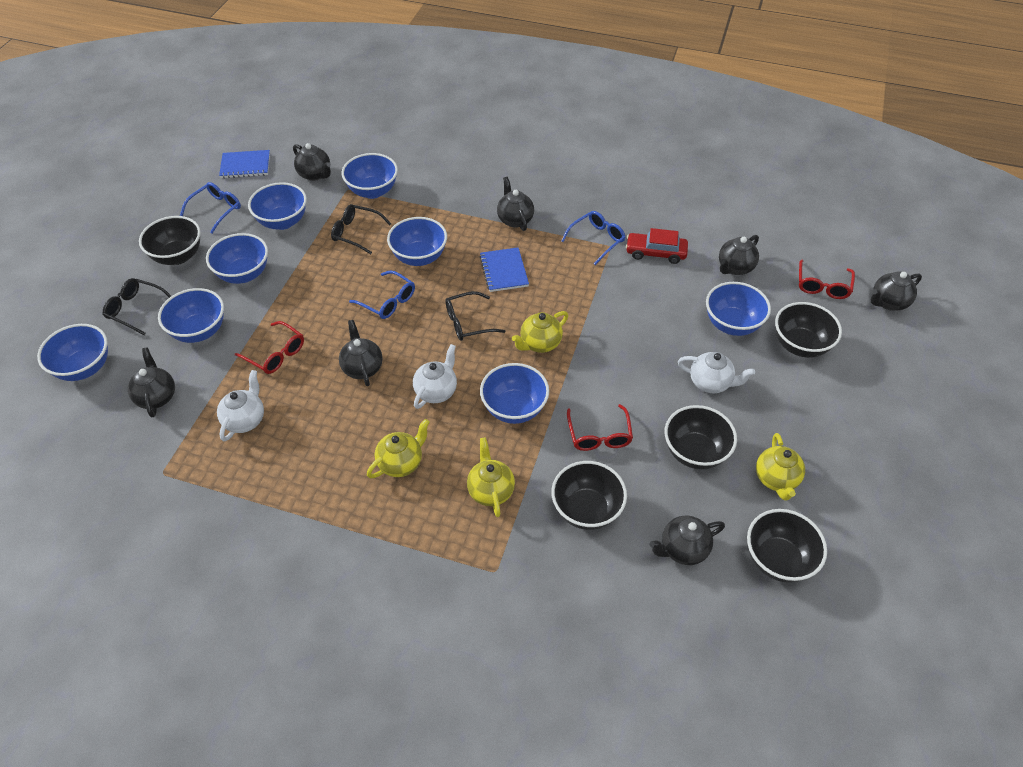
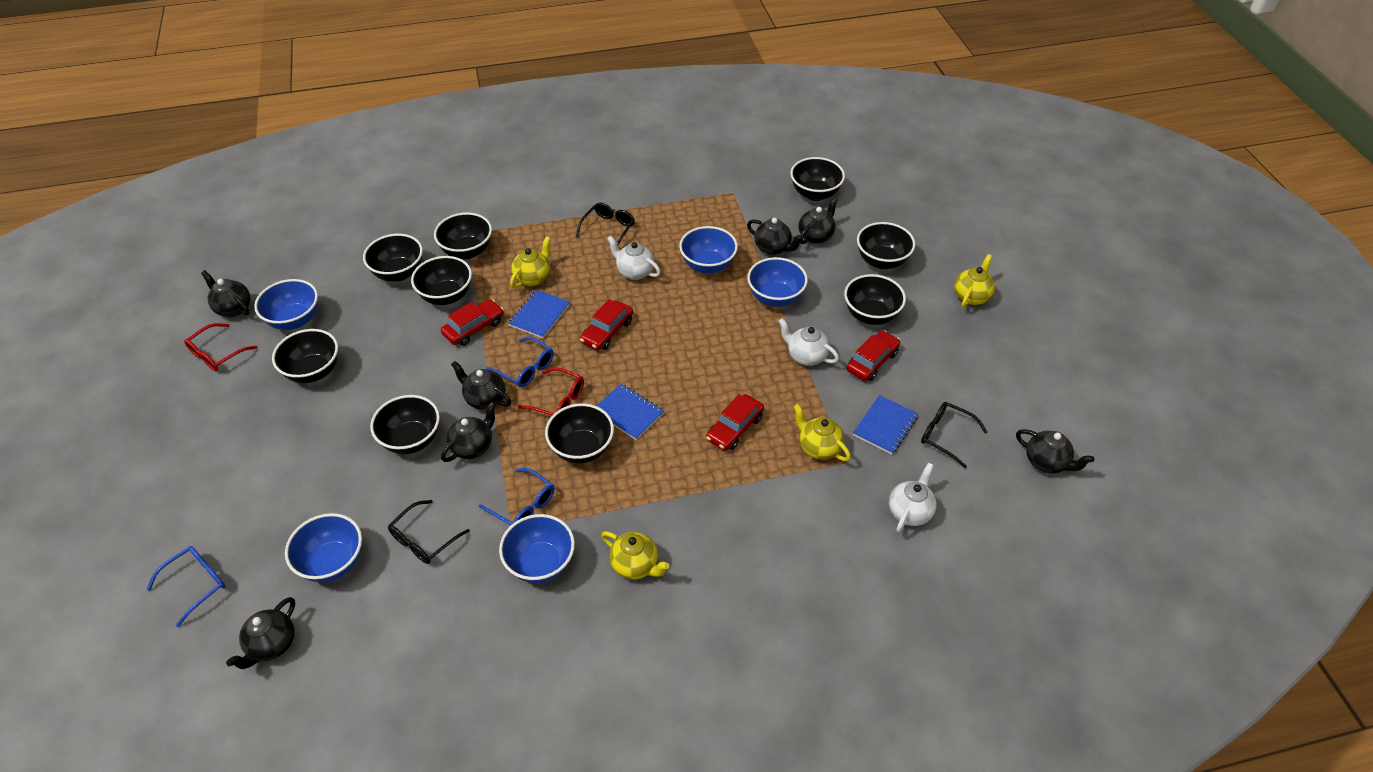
black bowl: 5 -> 9
blue bowl: 8 -> 5
blue notebook: 2 -> 3
red car: 1 -> 4
red glasses: 3 -> 2

